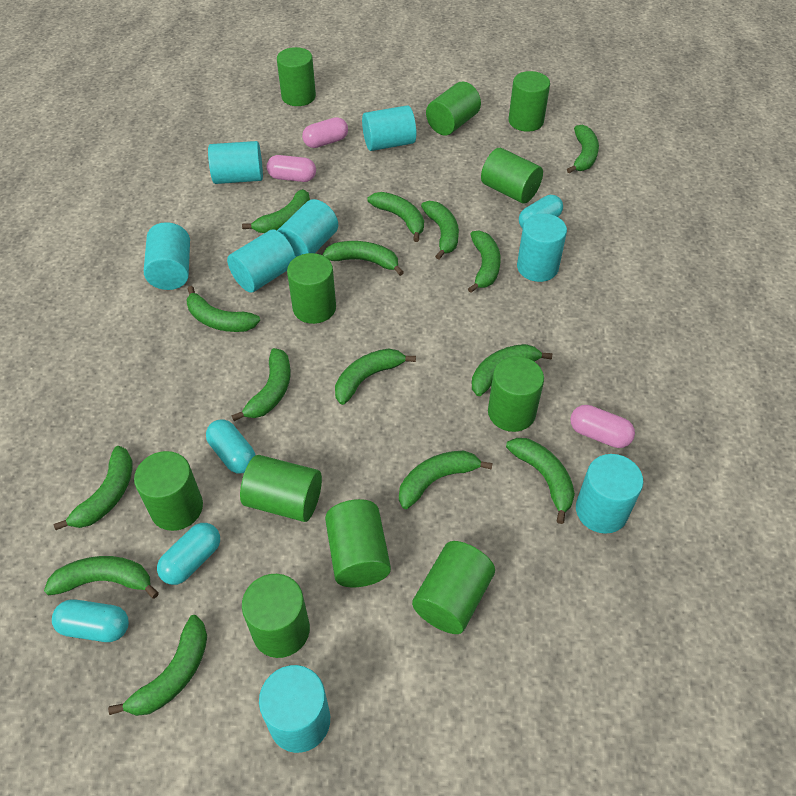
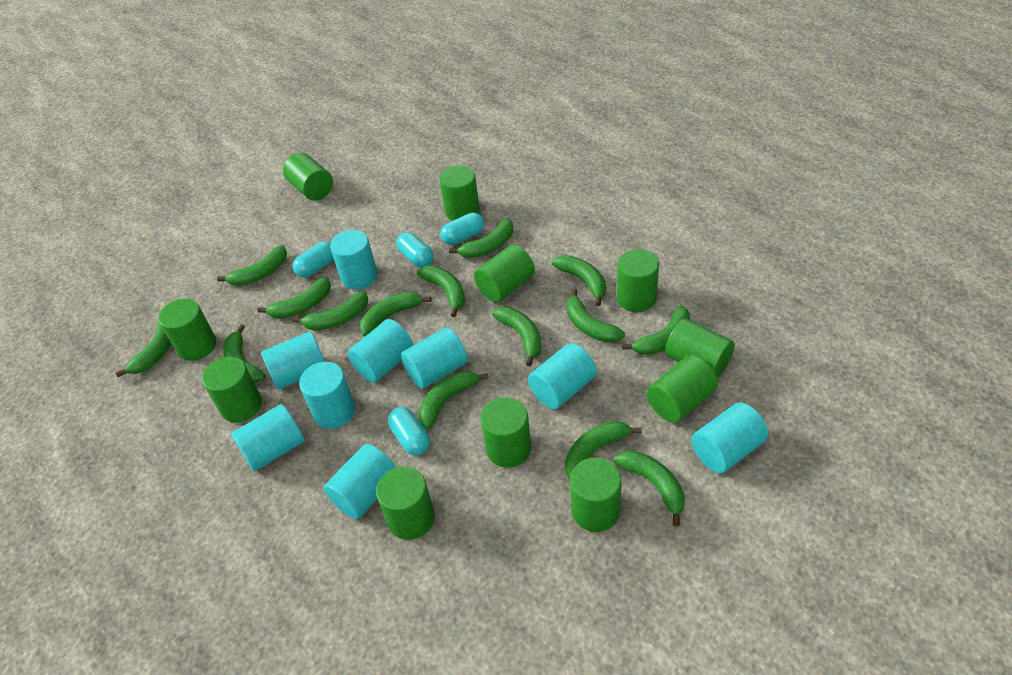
pink capsule: 3 -> 0
turquoise cylinder: 8 -> 9

